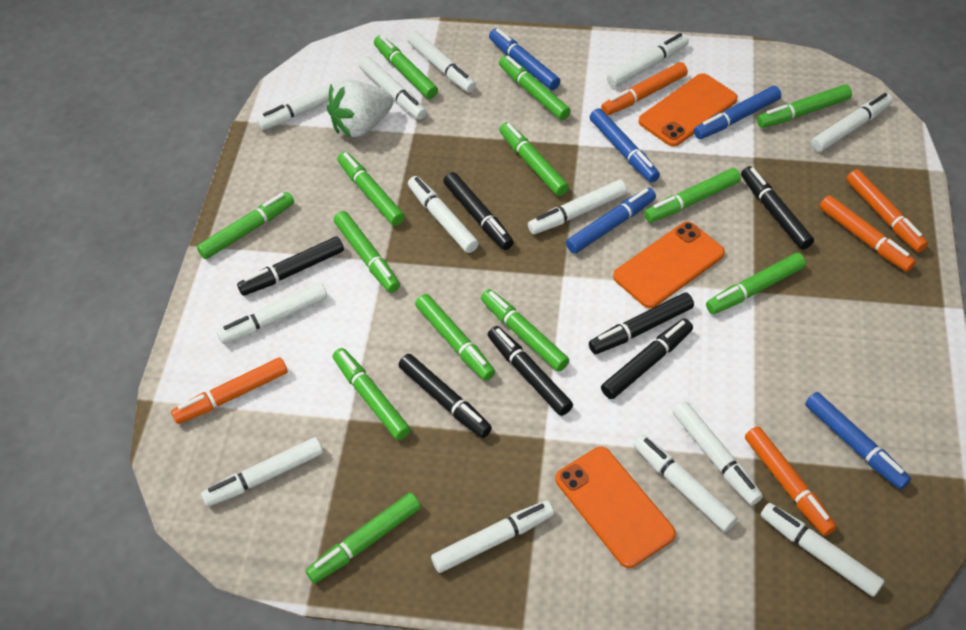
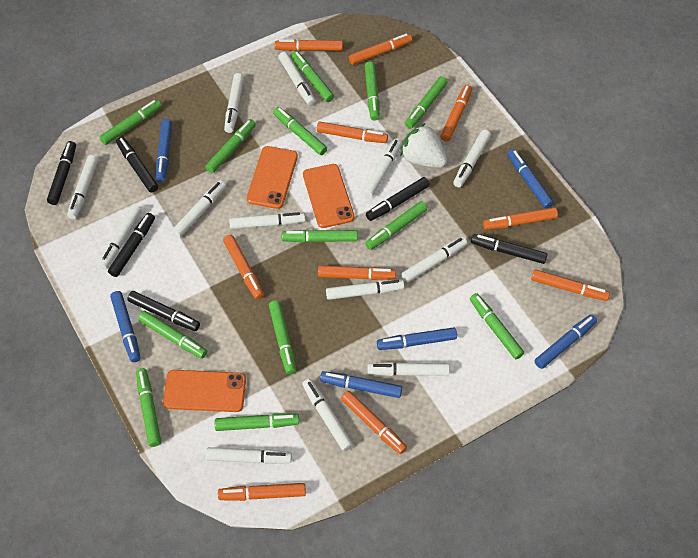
black marker: 7 -> 6
blue marker: 5 -> 6
orange marker: 5 -> 10

